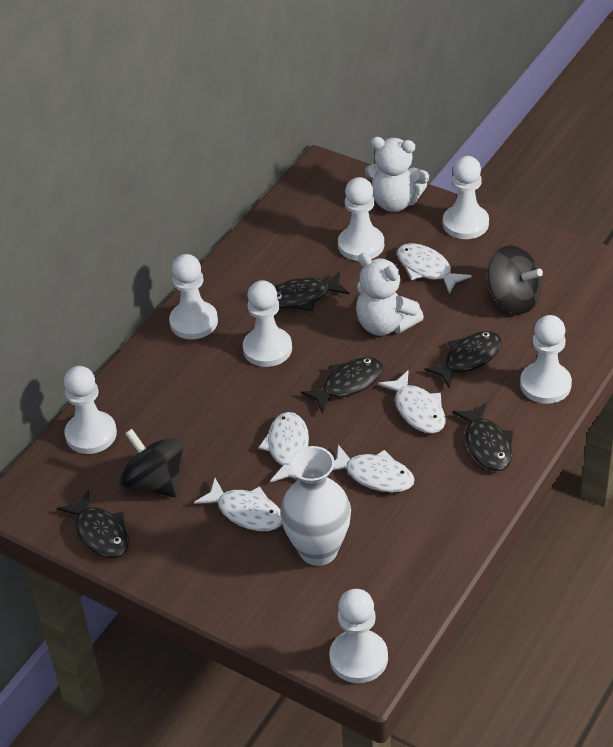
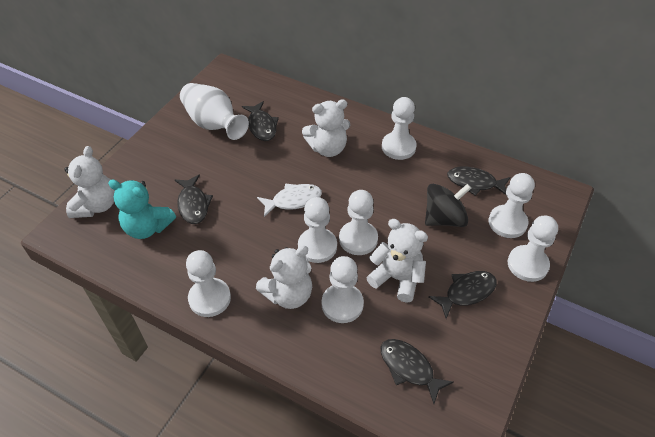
black spinning top: 2 -> 1
turquoise teddy bear: 0 -> 1
white fish: 5 -> 1
white teddy bear: 2 -> 4

